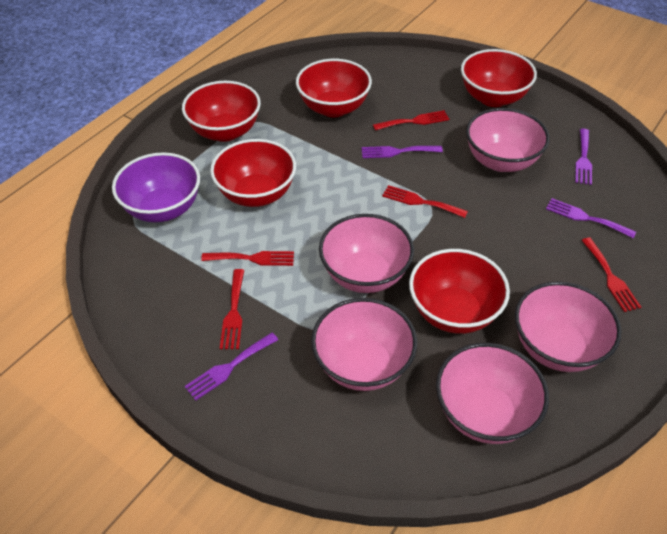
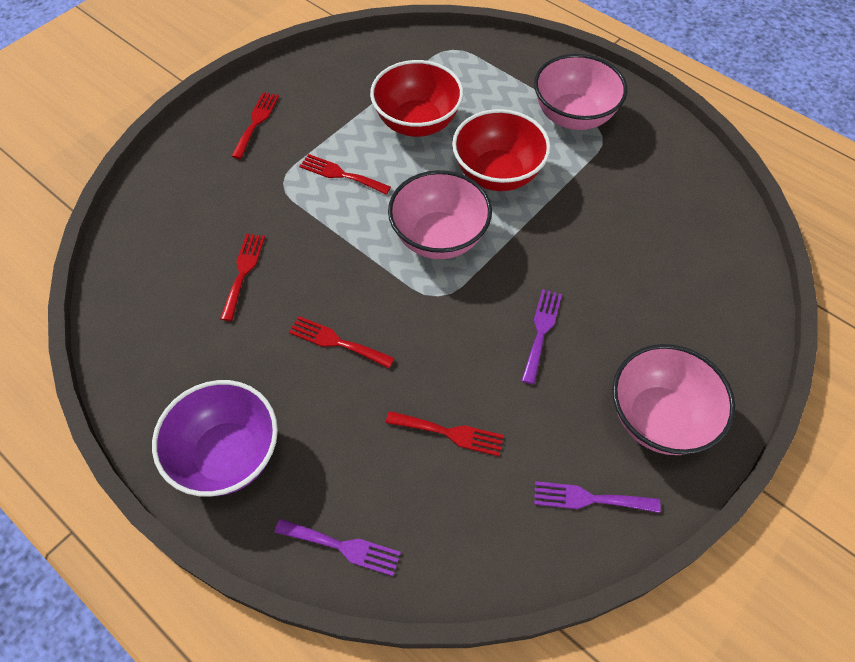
pink bowl: 5 -> 3
purple fork: 4 -> 3
red bowl: 5 -> 2

